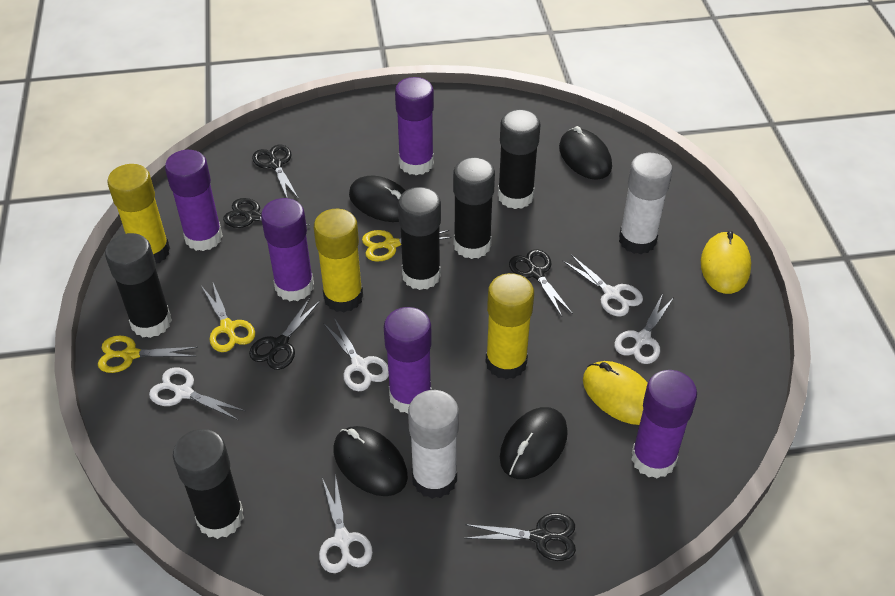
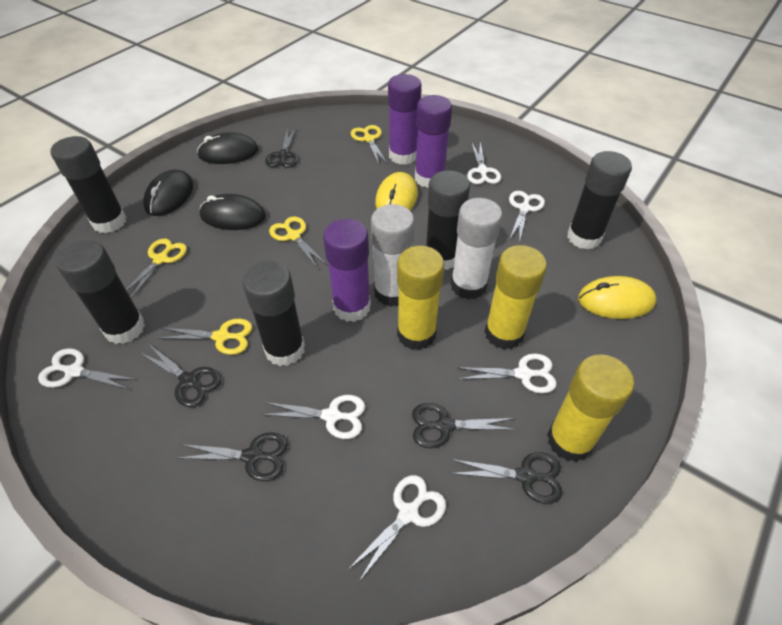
black mouse: 4 -> 3
purple glue stick: 5 -> 3
white scissors: 5 -> 6
yellow scissors: 3 -> 4

